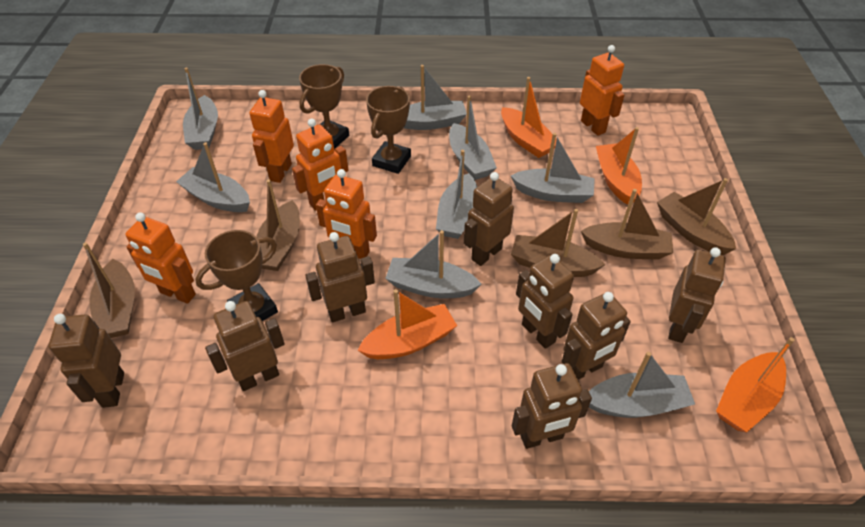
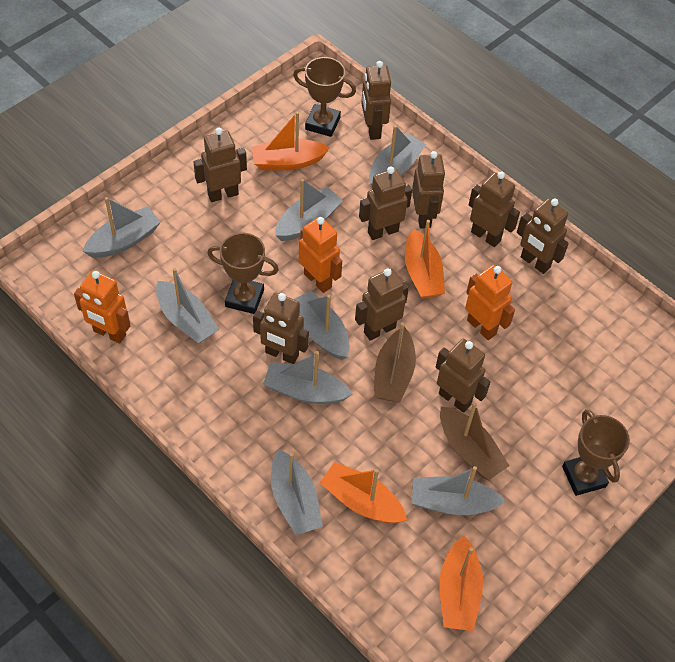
brown boat: 5 -> 2
brown robot: 8 -> 9
orange robot: 5 -> 3

